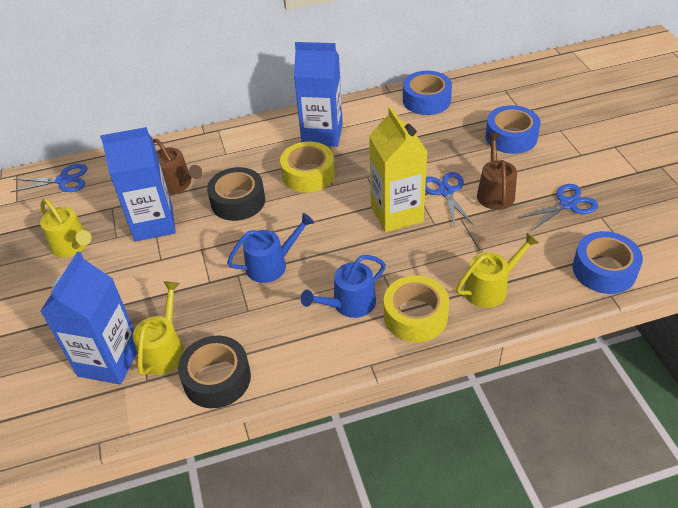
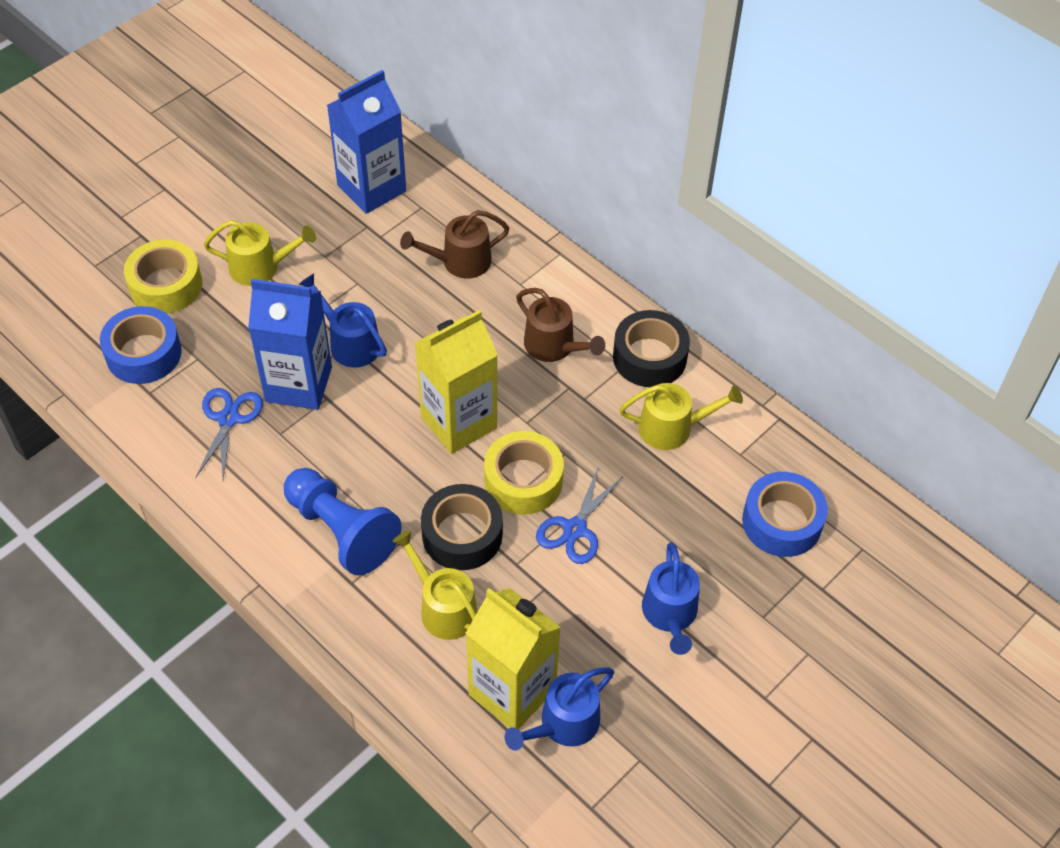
blue carton: 3 -> 2
blue pawn: 0 -> 1
blue scissors: 3 -> 2
blue tape: 3 -> 2
blue watering can: 2 -> 3
yellow carton: 1 -> 2

